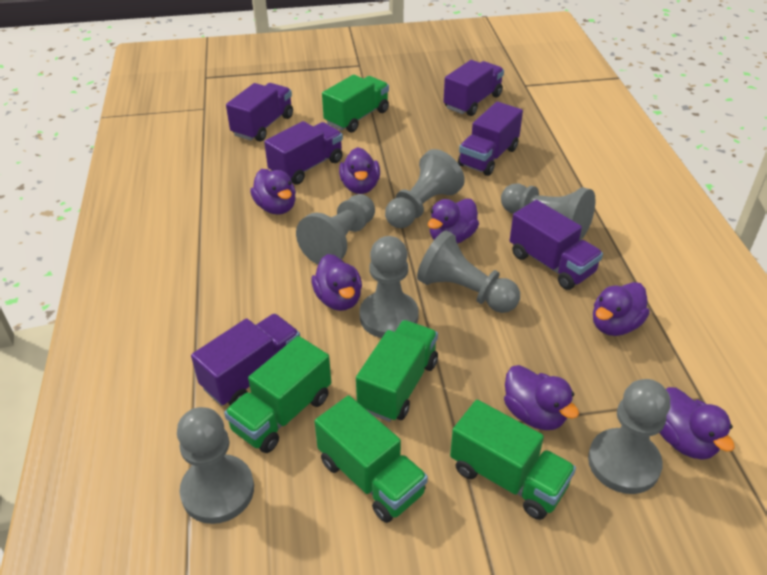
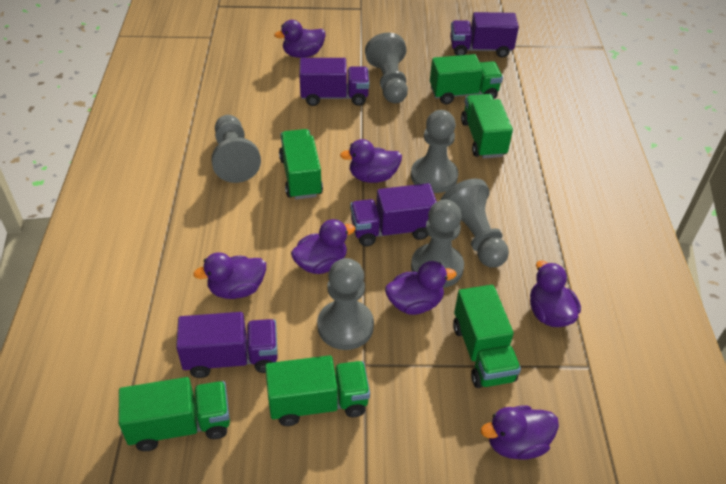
green truck: 5 -> 6
grey pawn: 7 -> 6
purple truck: 6 -> 4

